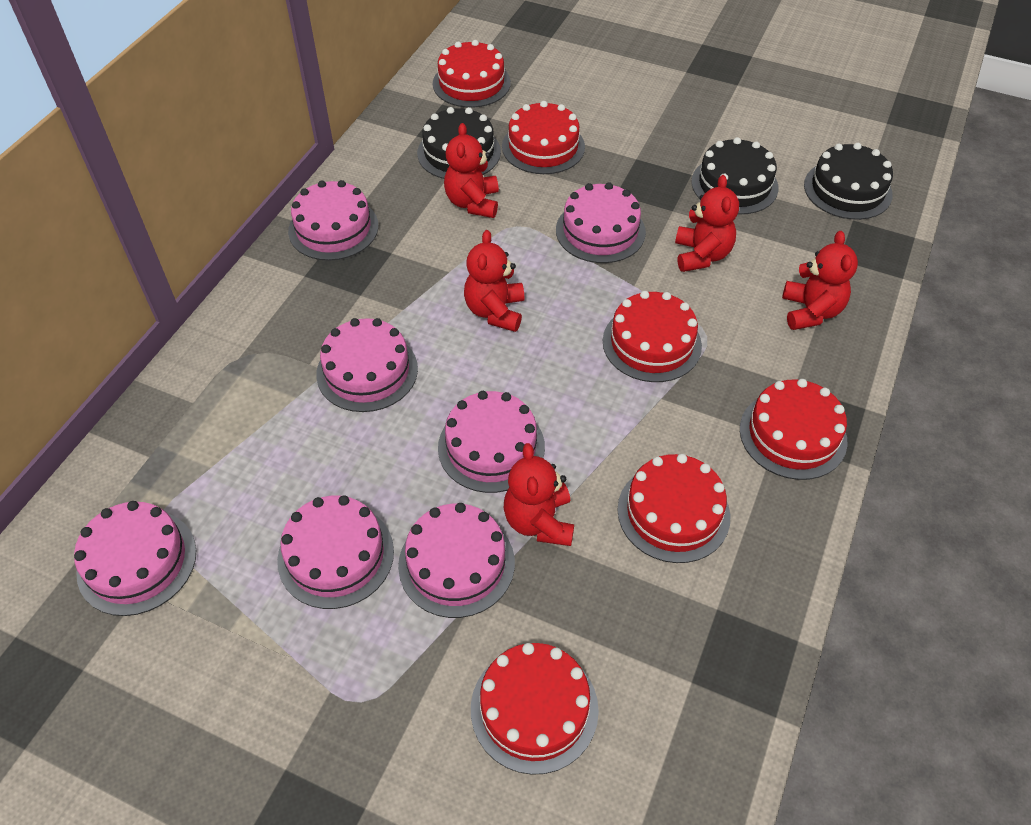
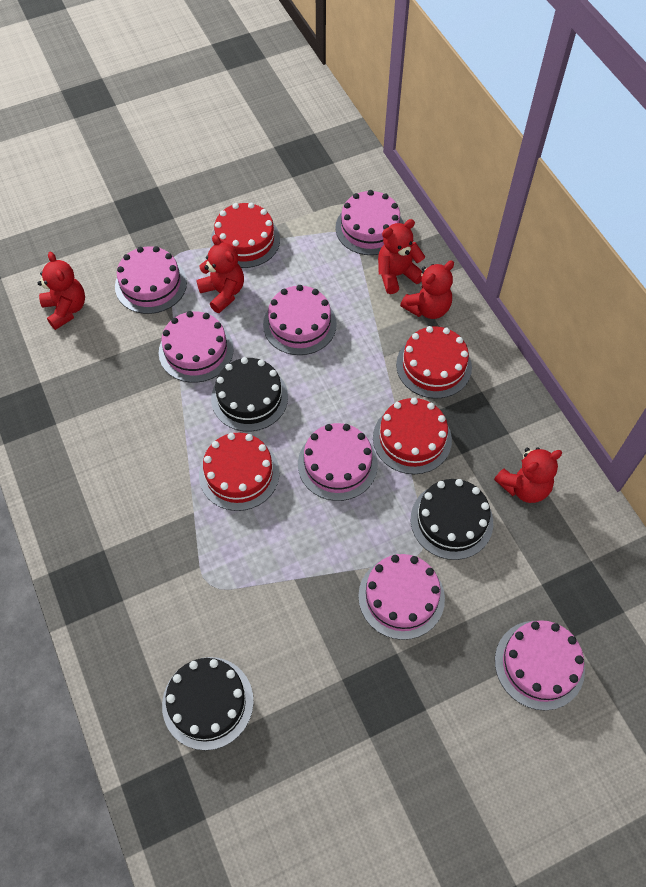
red cake: 6 -> 4

